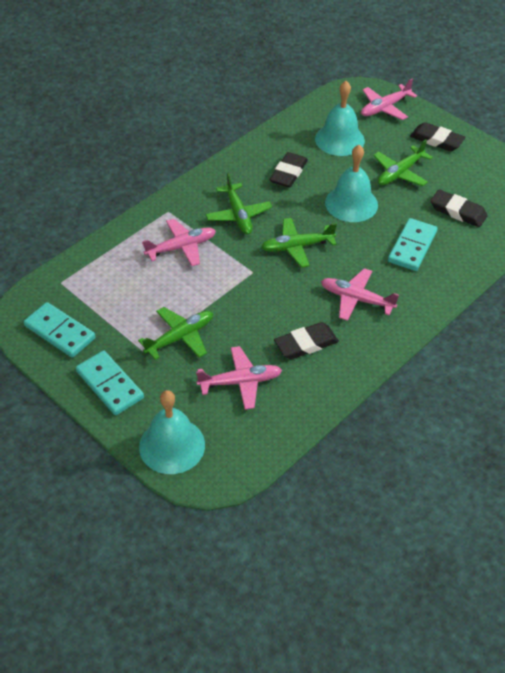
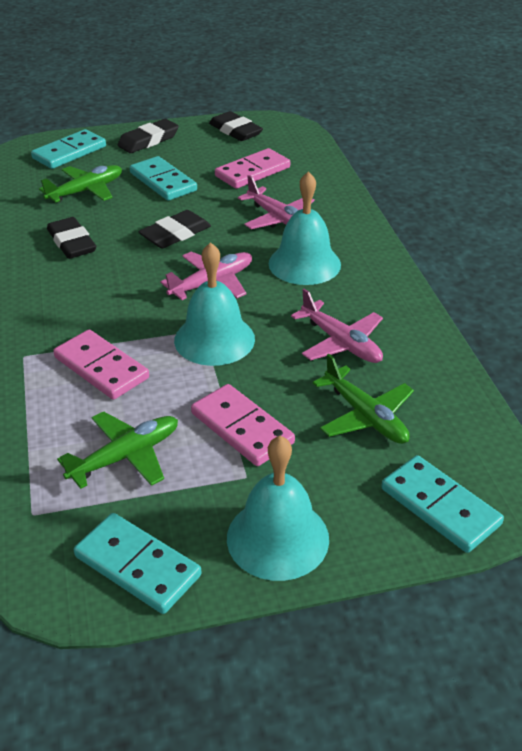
green plane: 4 -> 3
pink domino: 0 -> 3
pink plane: 4 -> 3
turquoise domino: 3 -> 4

